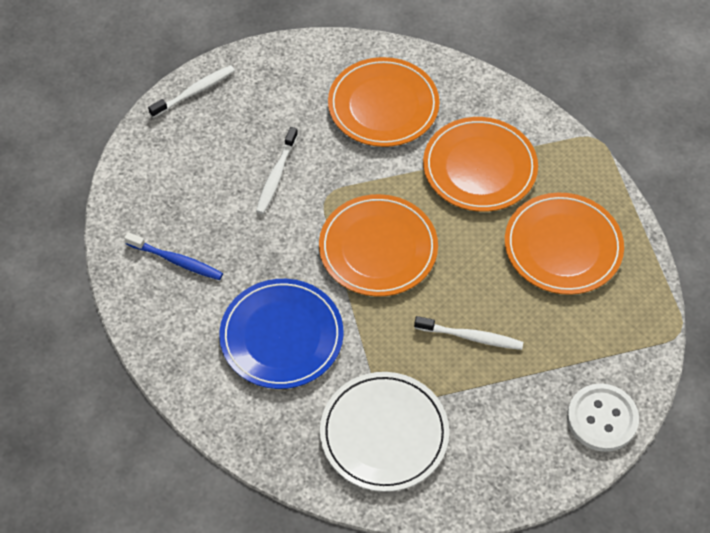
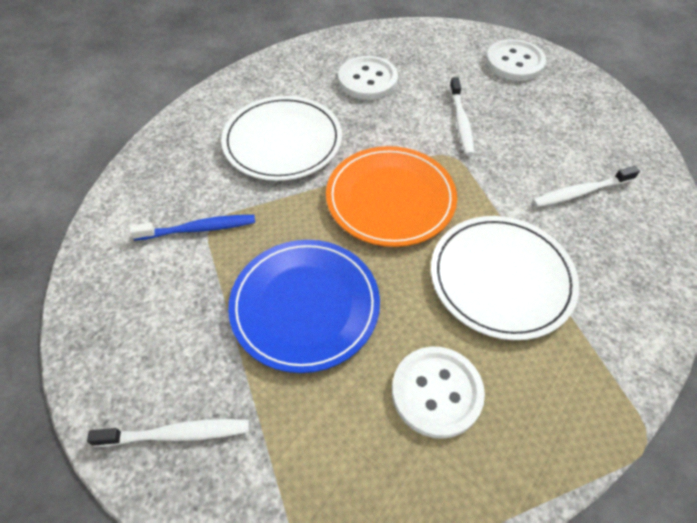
orange plate: 4 -> 1
white button: 1 -> 3
white plate: 1 -> 2

